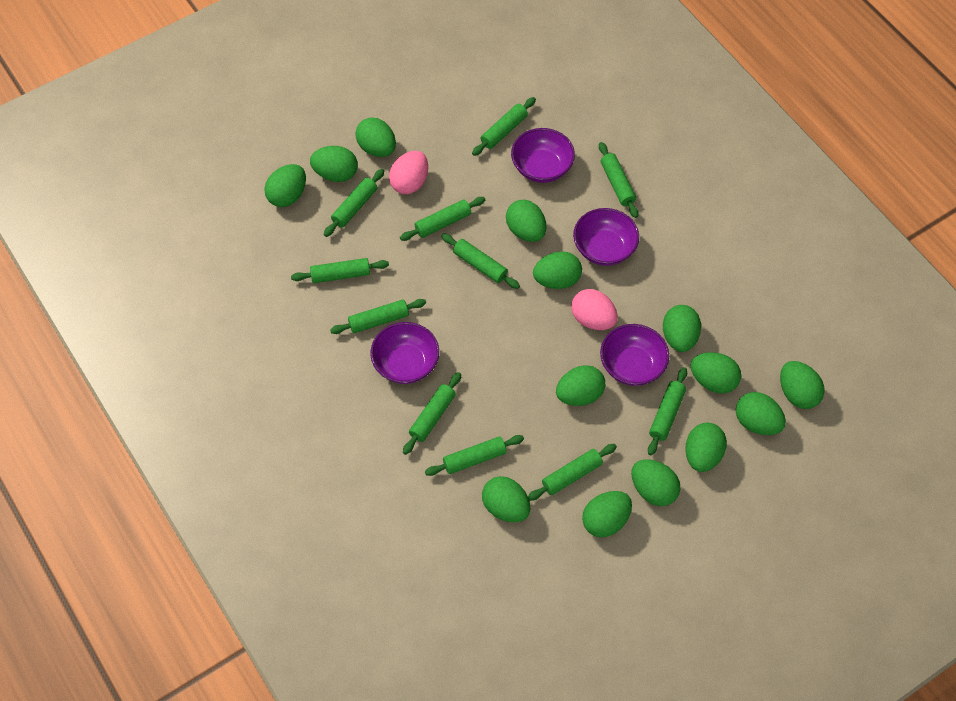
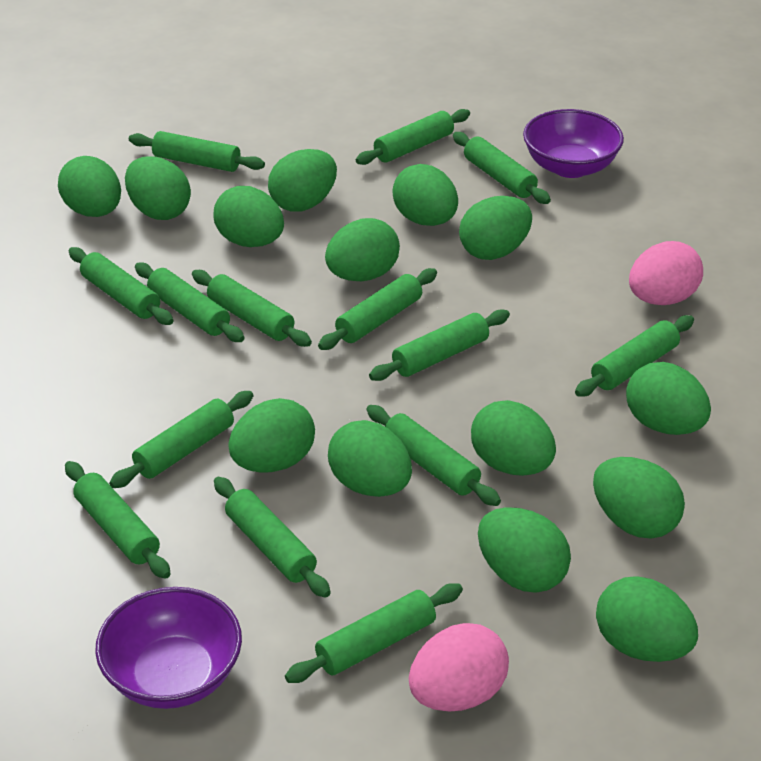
green rolling pin: 11 -> 14
purple bowl: 4 -> 2

